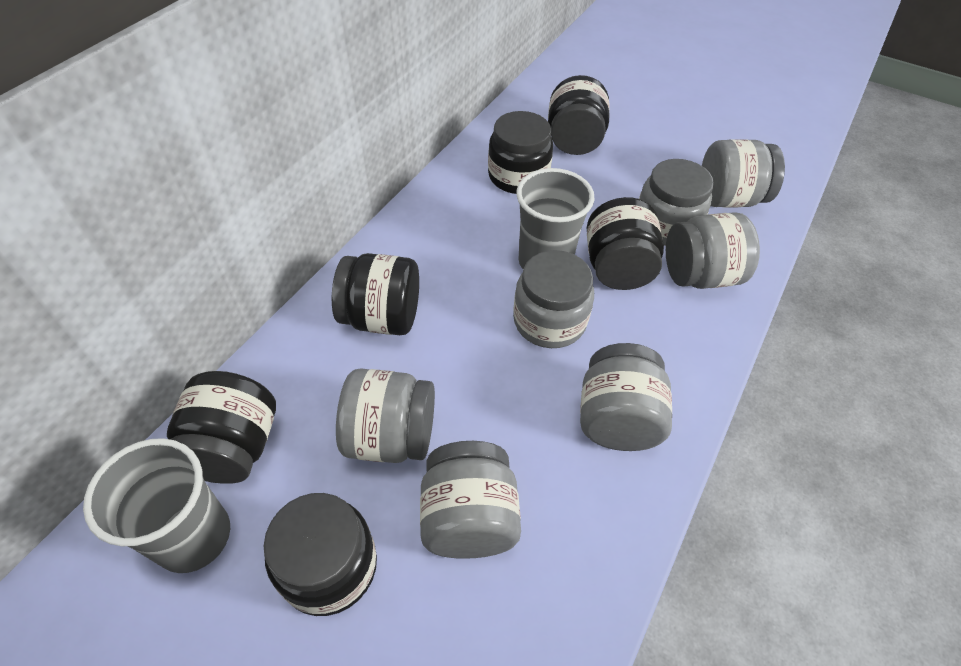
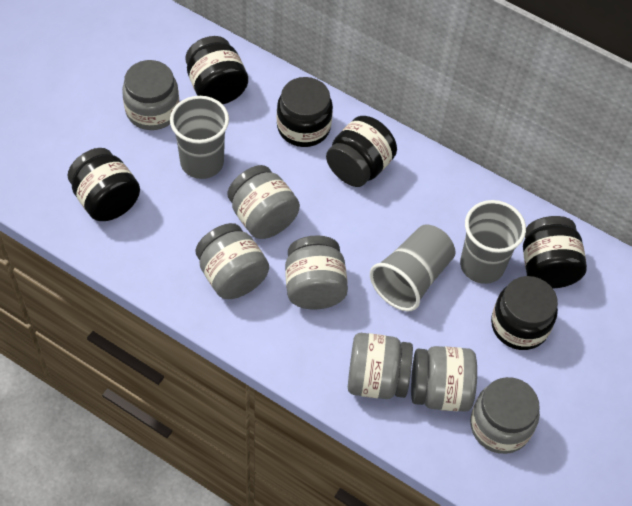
grey cup: 2 -> 3

